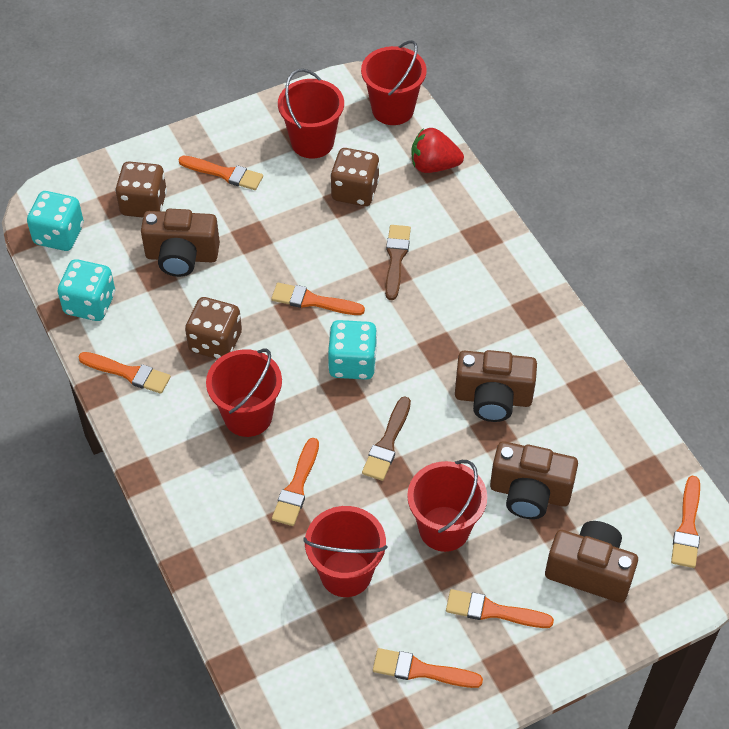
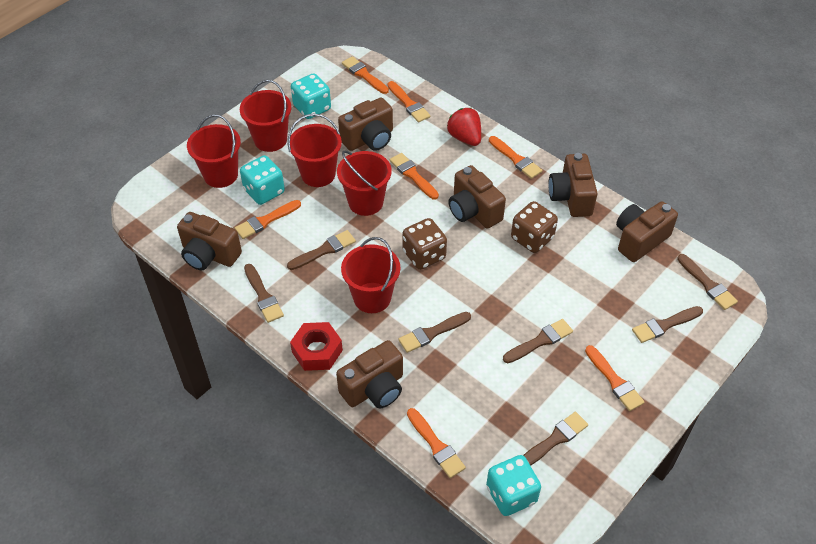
brown brush: 2 -> 7
brown camera: 4 -> 6
brown dice: 3 -> 2
red nut: 0 -> 1

